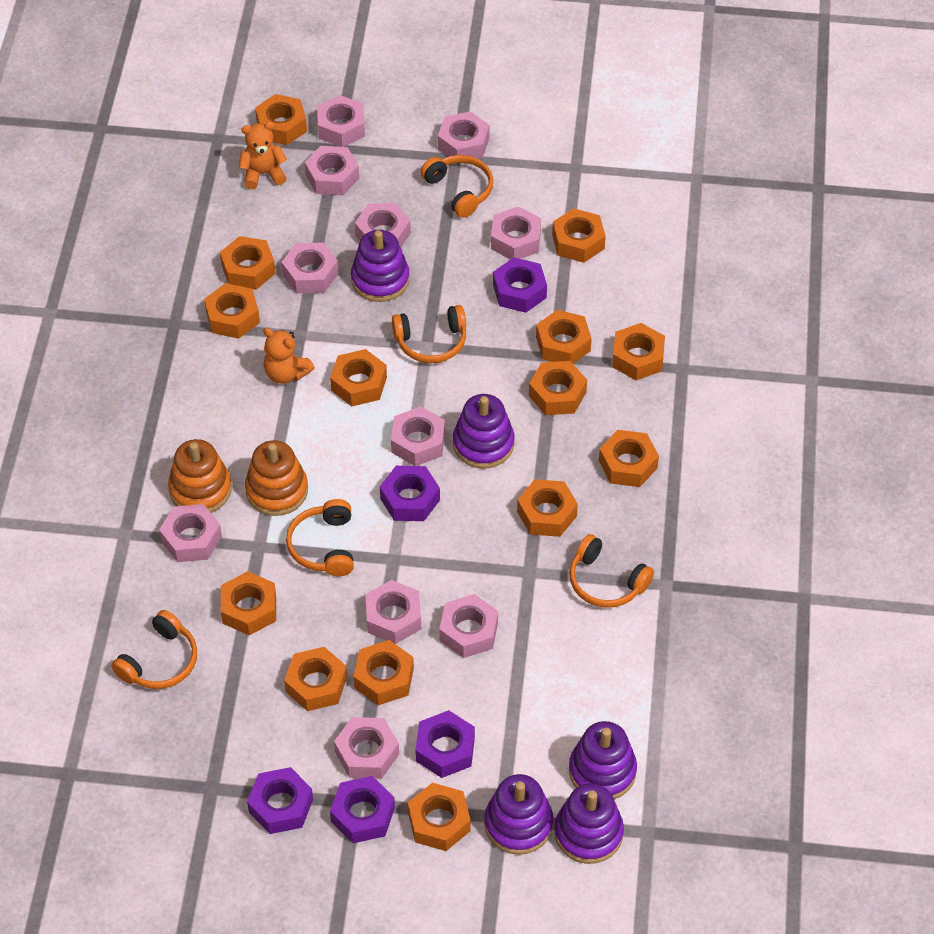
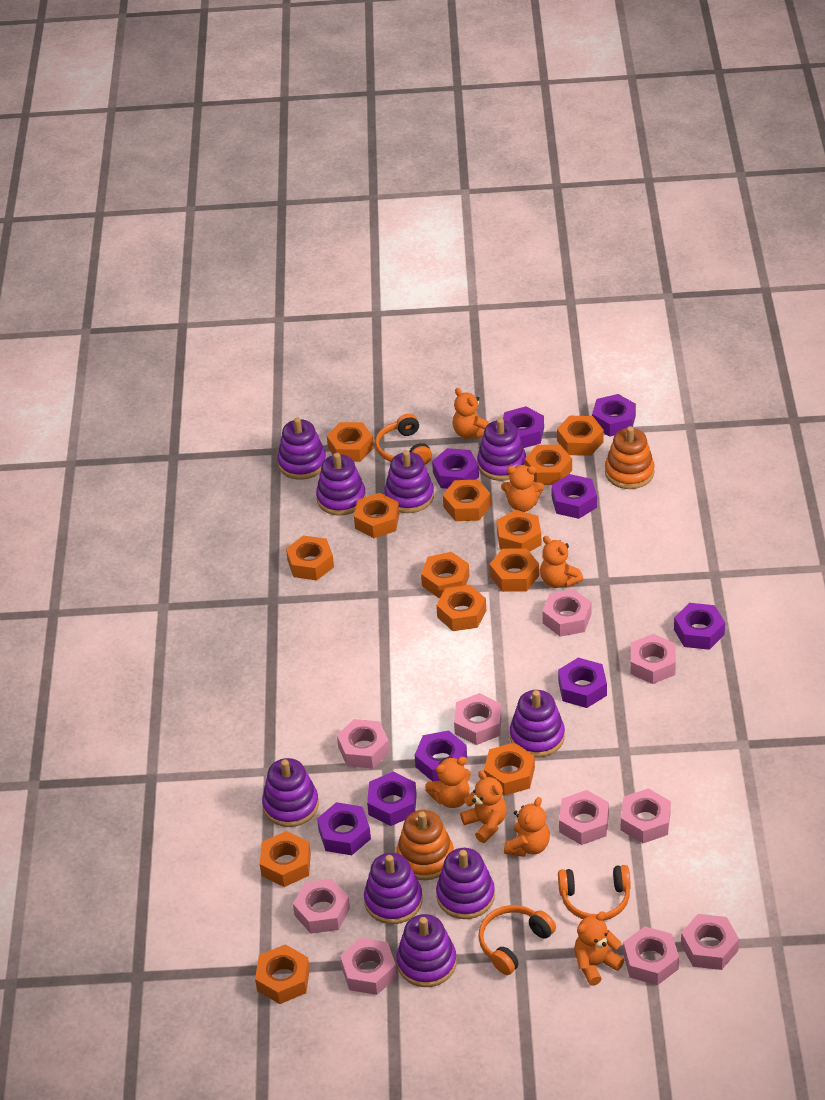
orange headphones: 5 -> 3
orange nut: 14 -> 13
orange teddy bear: 2 -> 7
pink nut: 11 -> 10
purple nut: 5 -> 9
purple stacking toy: 5 -> 9

